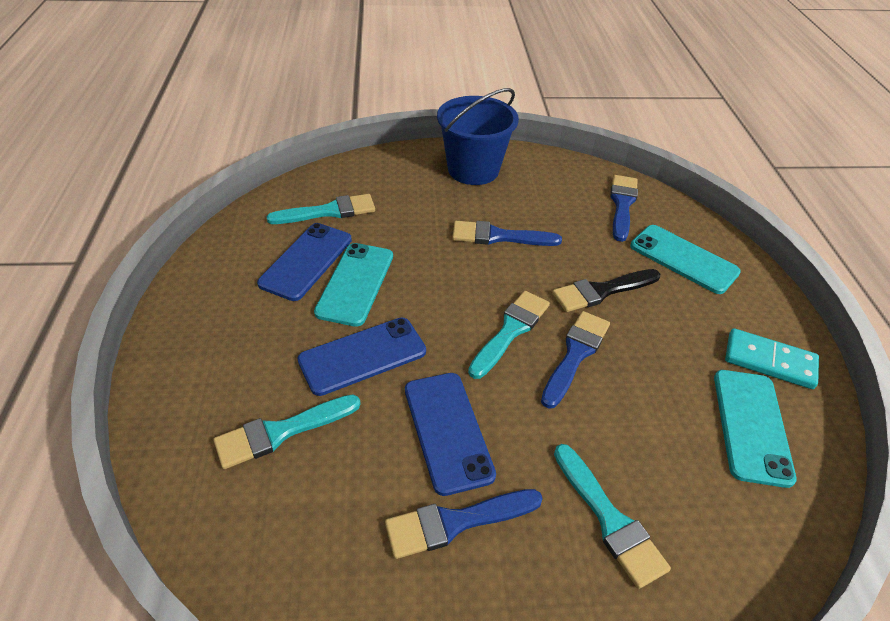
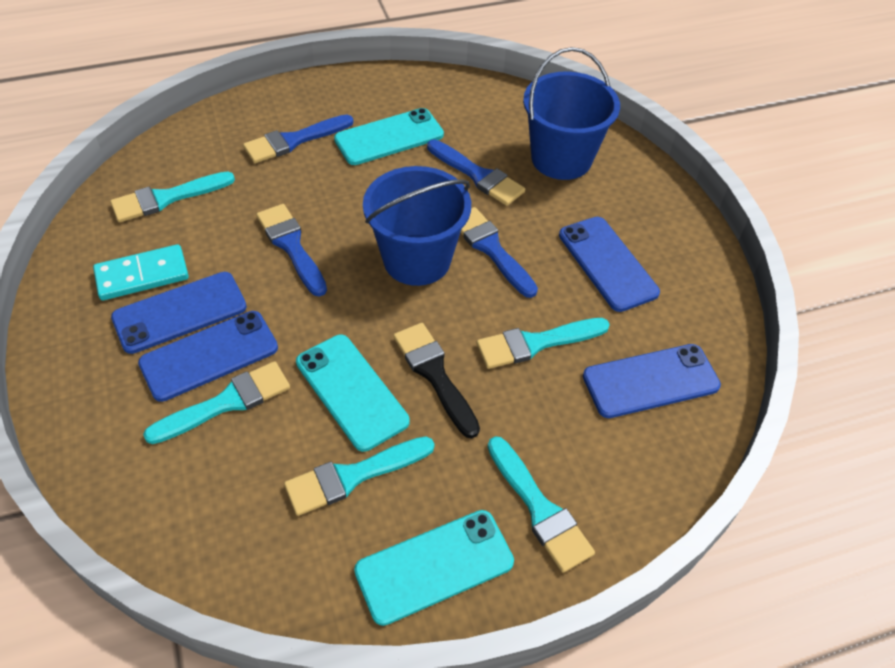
blue bucket: 1 -> 2
blue phone: 3 -> 4
turquoise brush: 4 -> 5

